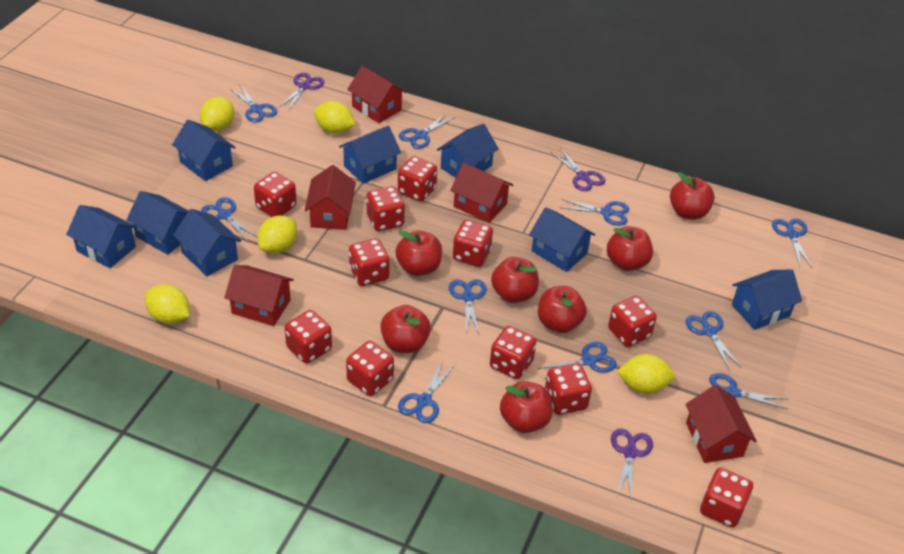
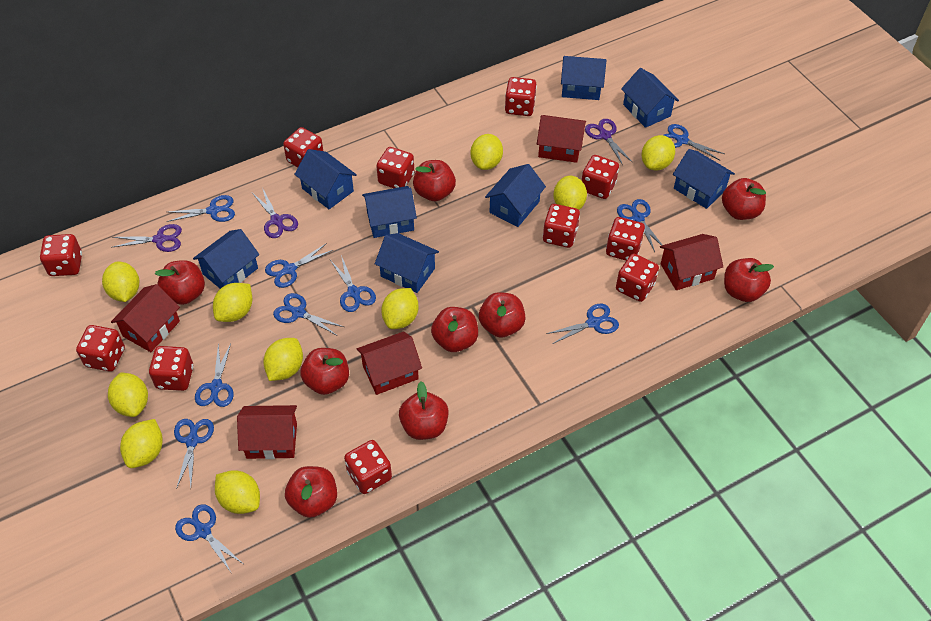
red apple: 7 -> 9
yellow lemon: 5 -> 10

